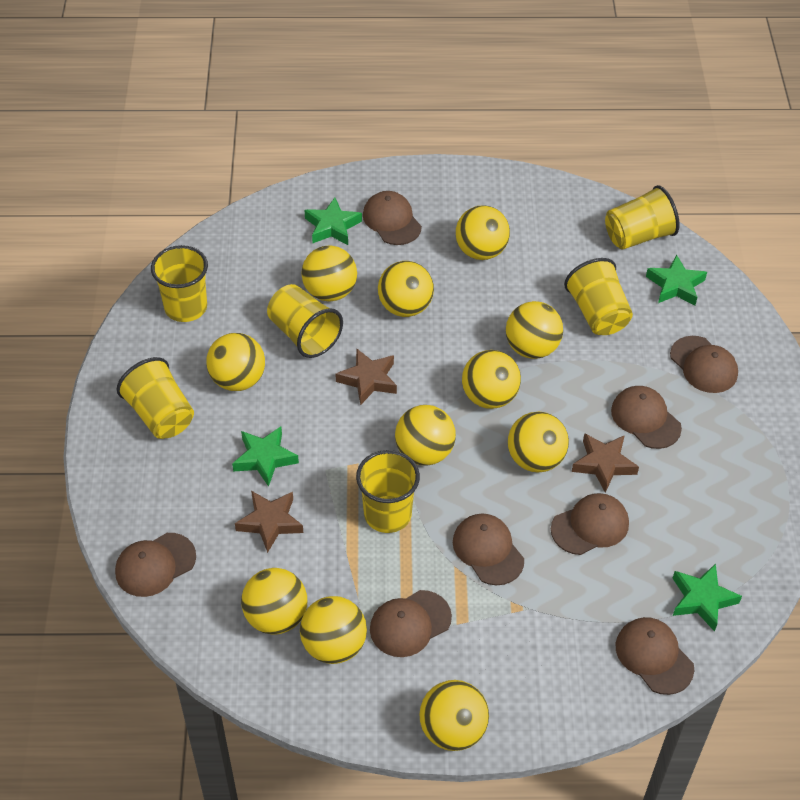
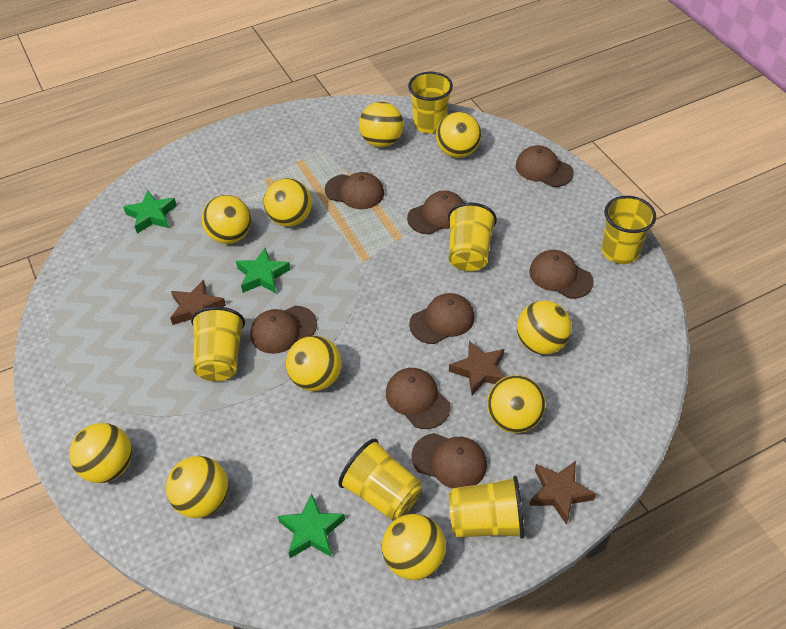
green star: 4 -> 3
yellow ball: 11 -> 10

